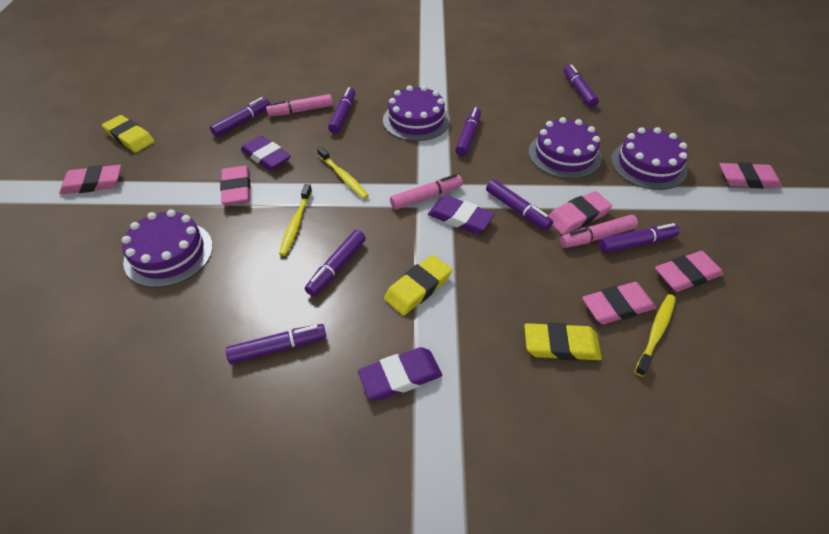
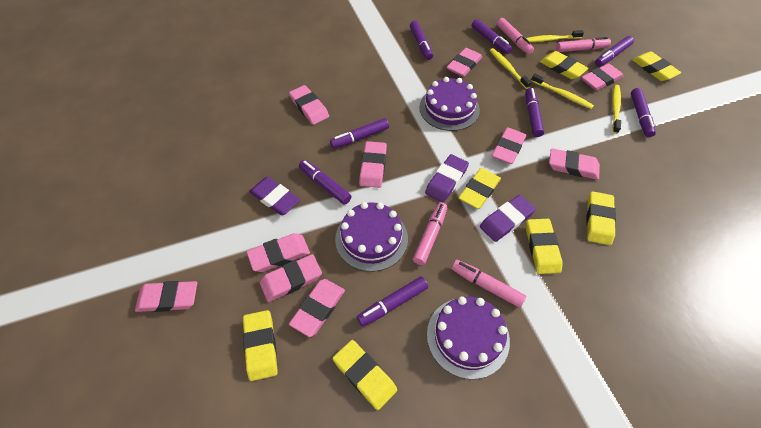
pink eraser: 6 -> 10
pink marker: 3 -> 4
purple cake: 4 -> 3
yellow eraser: 3 -> 7
yellow toothbrush: 3 -> 4

